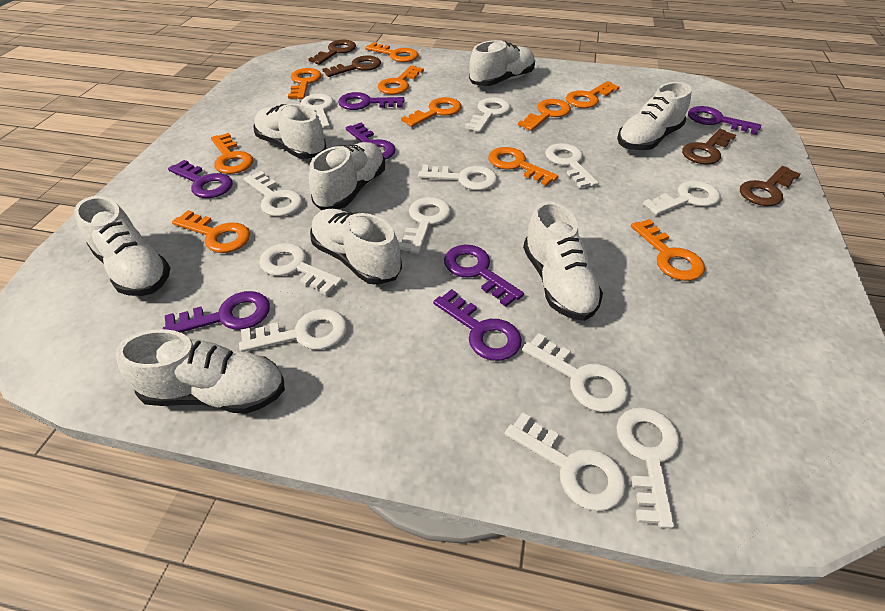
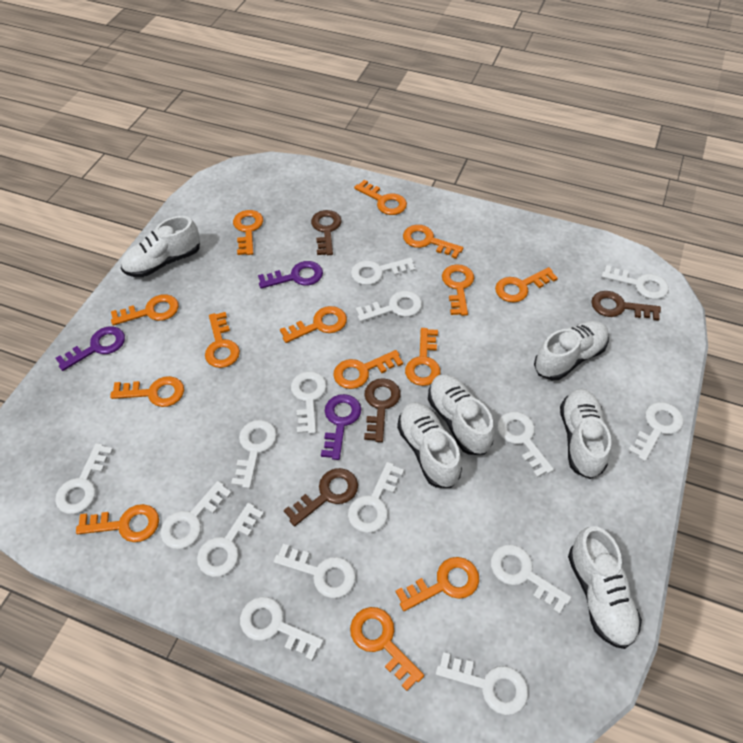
orange key: 10 -> 14
purple key: 7 -> 3
white key: 12 -> 15
white shoe: 8 -> 6

